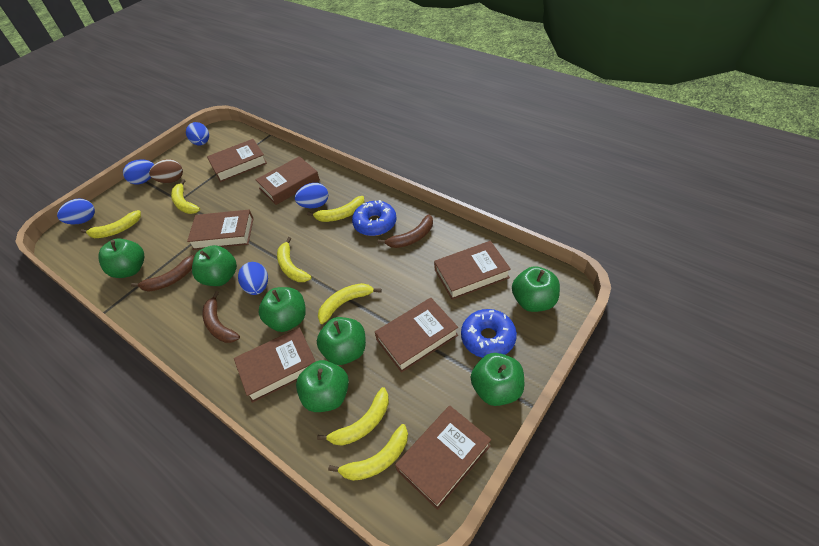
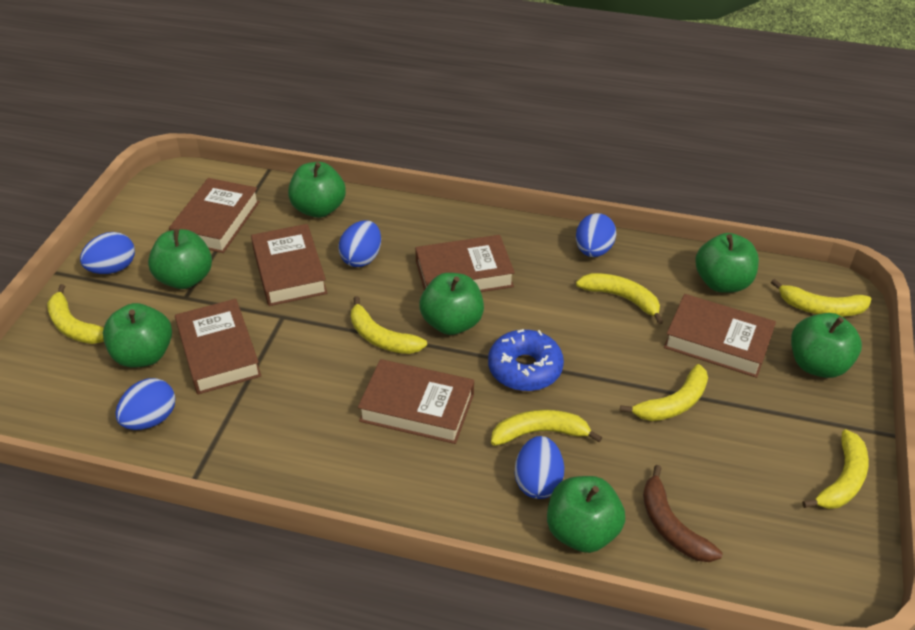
blue donut: 2 -> 1
brown banana: 3 -> 1
brown book: 7 -> 6
brown egg: 1 -> 0

